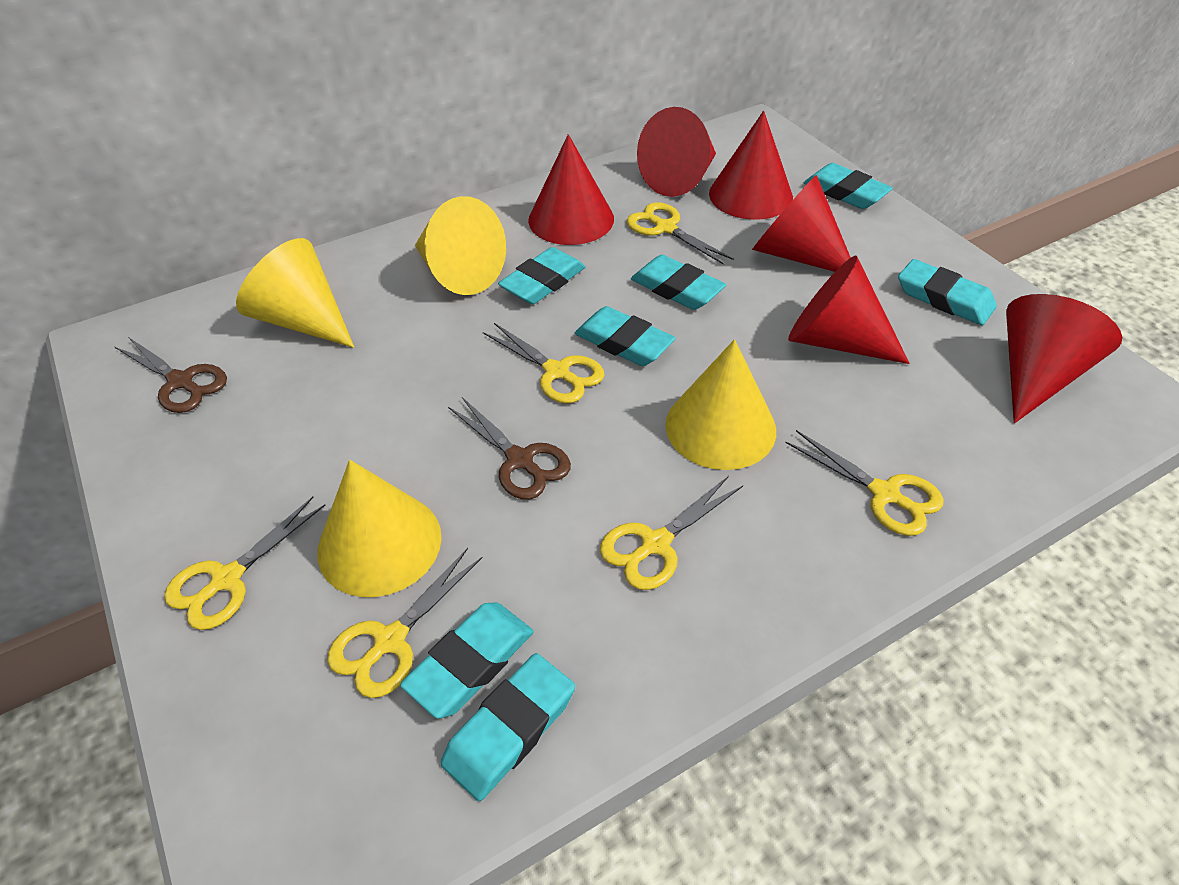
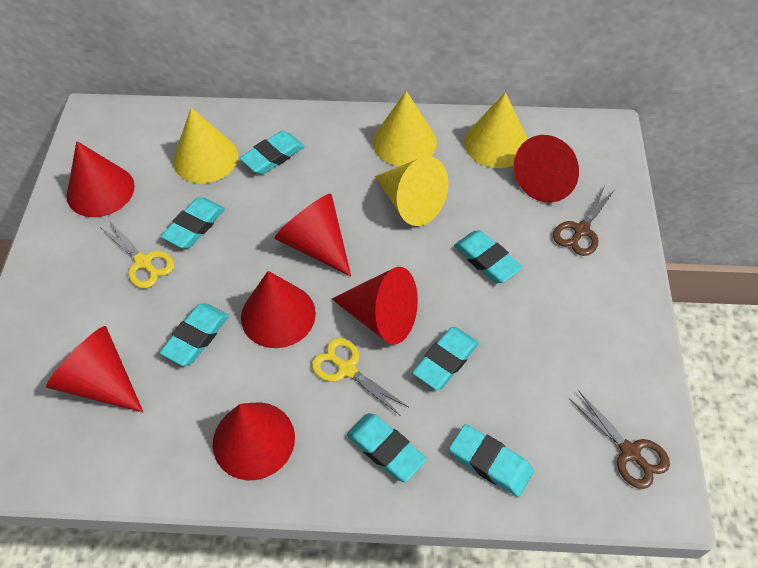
red cone: 6 -> 7
yellow scissors: 6 -> 2

